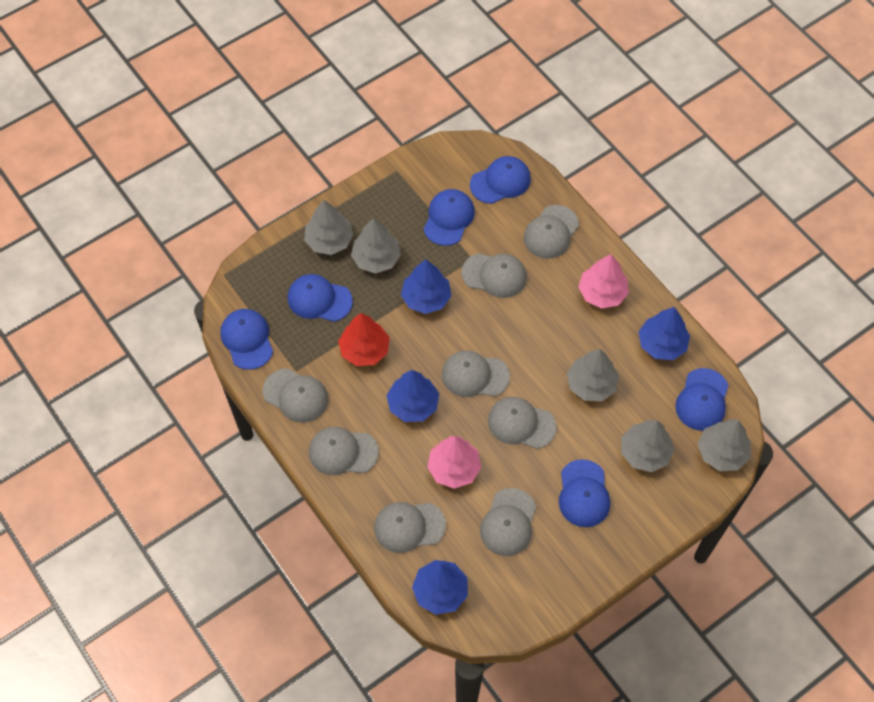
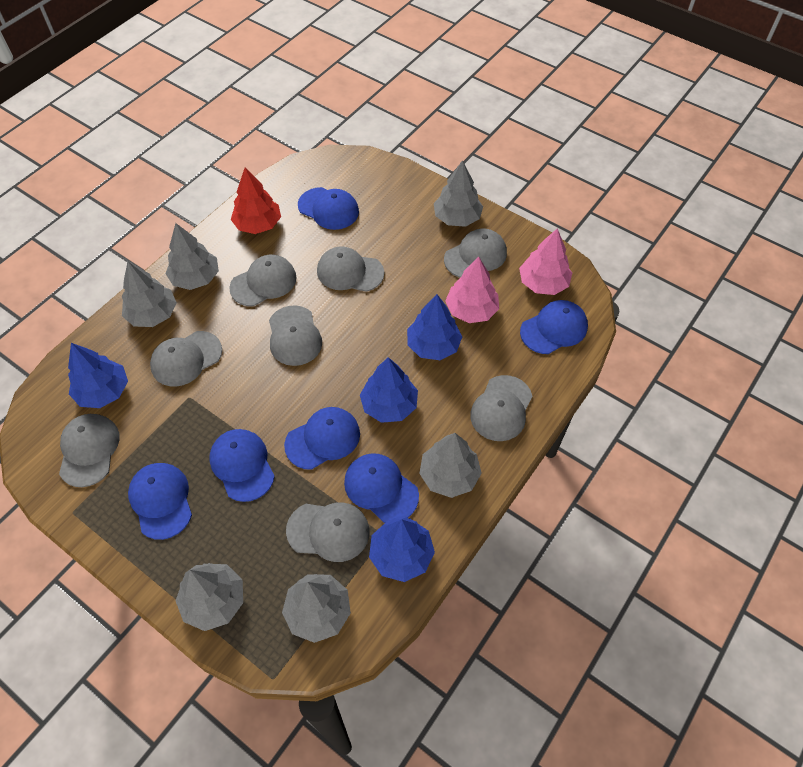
grey tree: 5 -> 6

